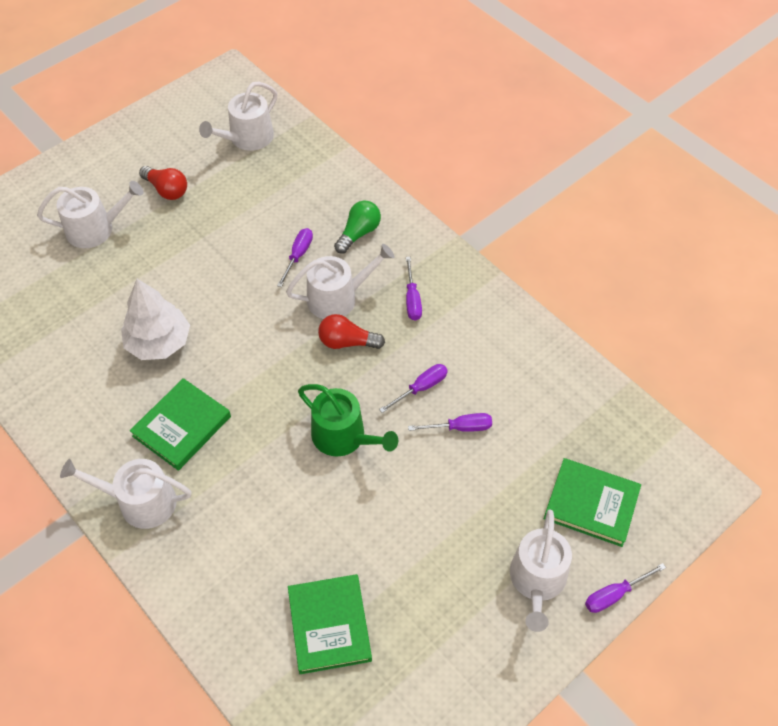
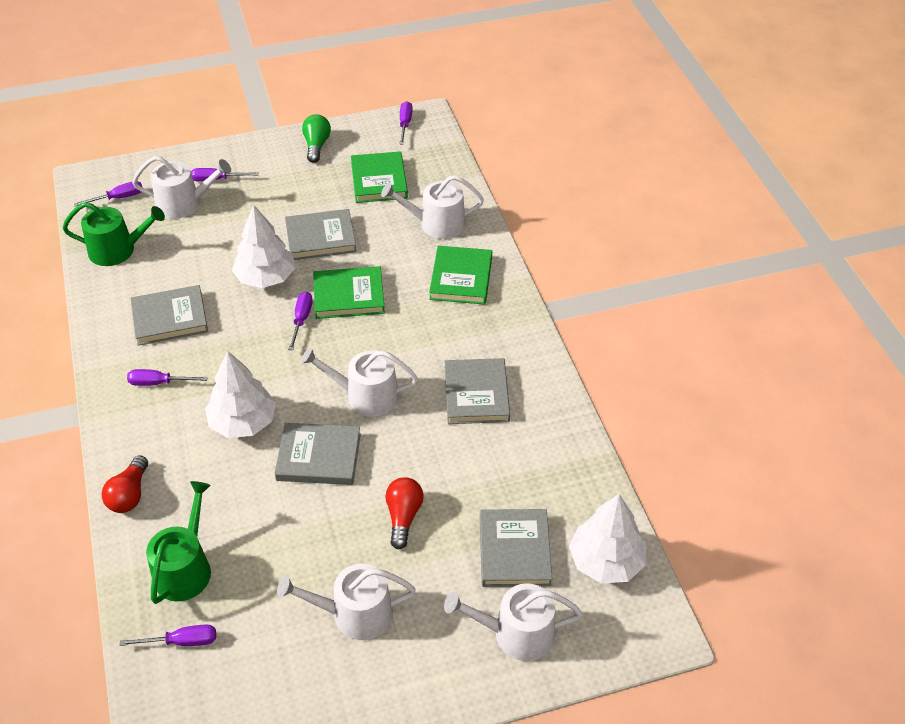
green watering can: 1 -> 2
grey book: 0 -> 5
purple screwdriver: 5 -> 6
white tree: 1 -> 3

